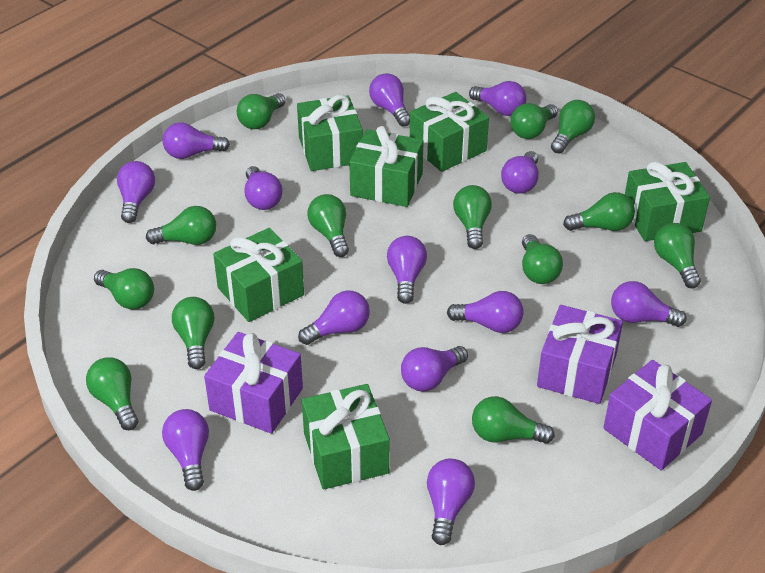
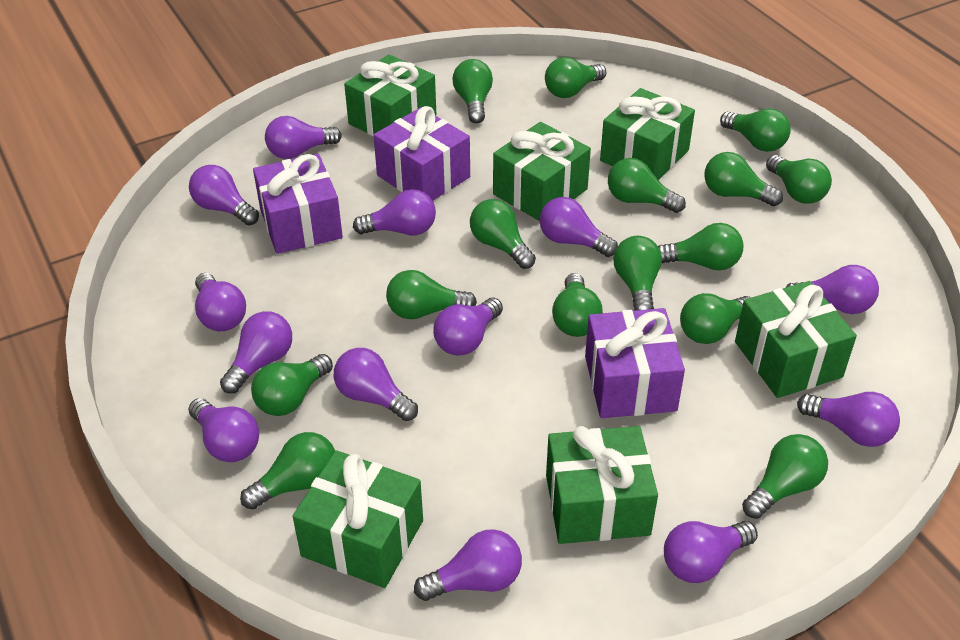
green light bulb: 13 -> 15

